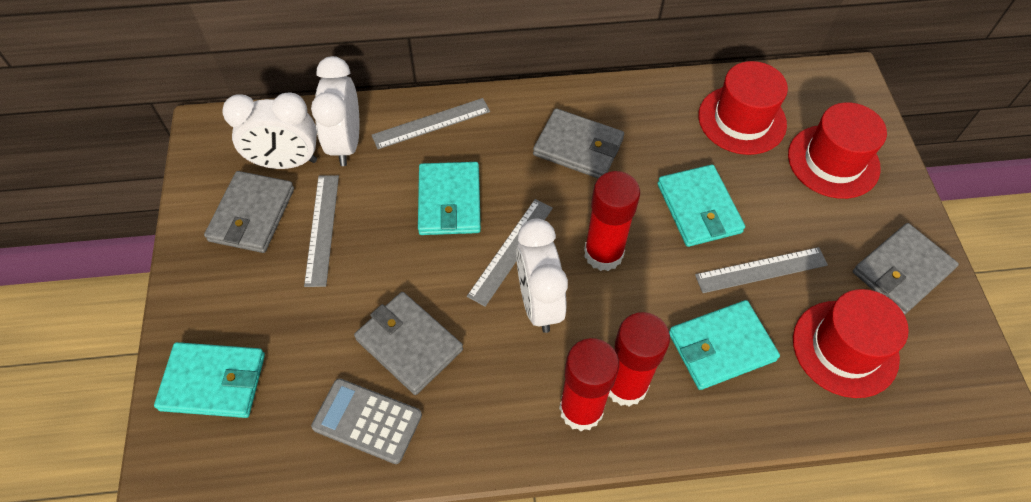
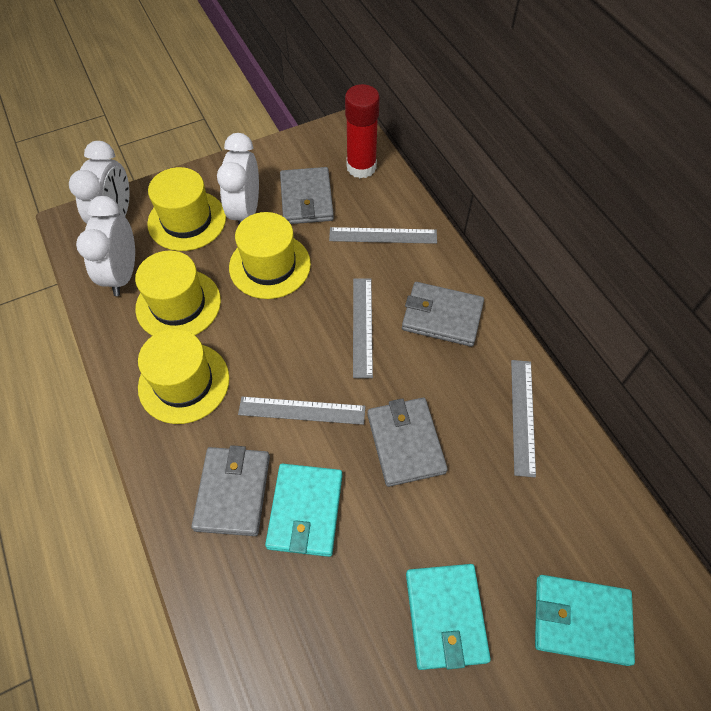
grey calculator: 1 -> 0
red glue stick: 3 -> 1
red hat: 3 -> 0
turquoise wallet: 4 -> 3
yellow hat: 0 -> 4

